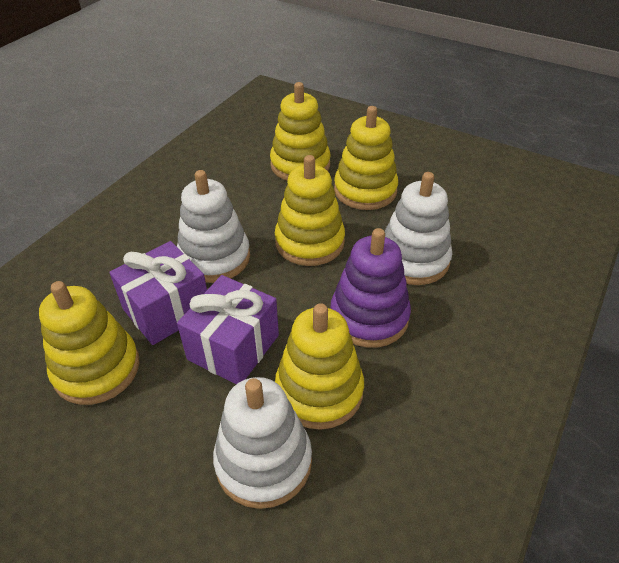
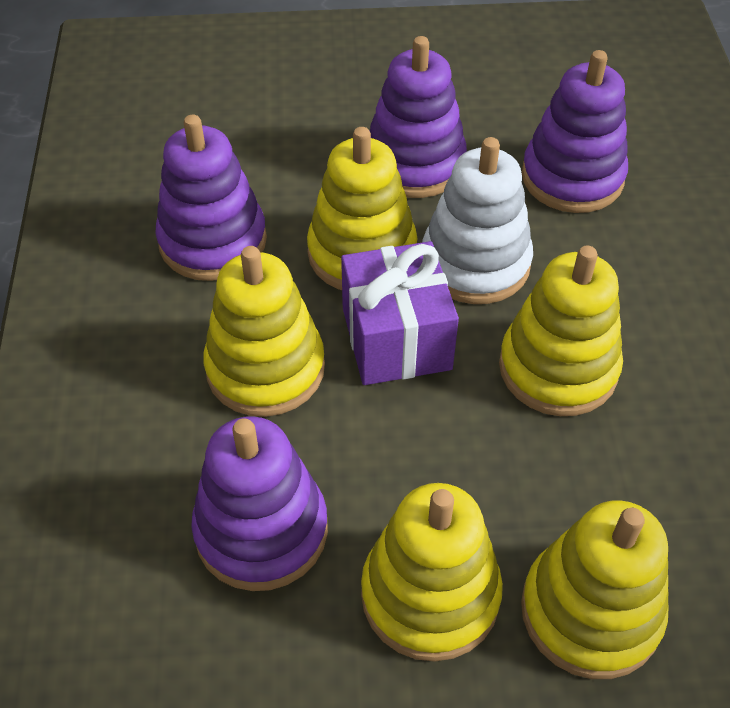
purple gift: 2 -> 1
purple stacking toy: 1 -> 4
white stacking toy: 3 -> 1

